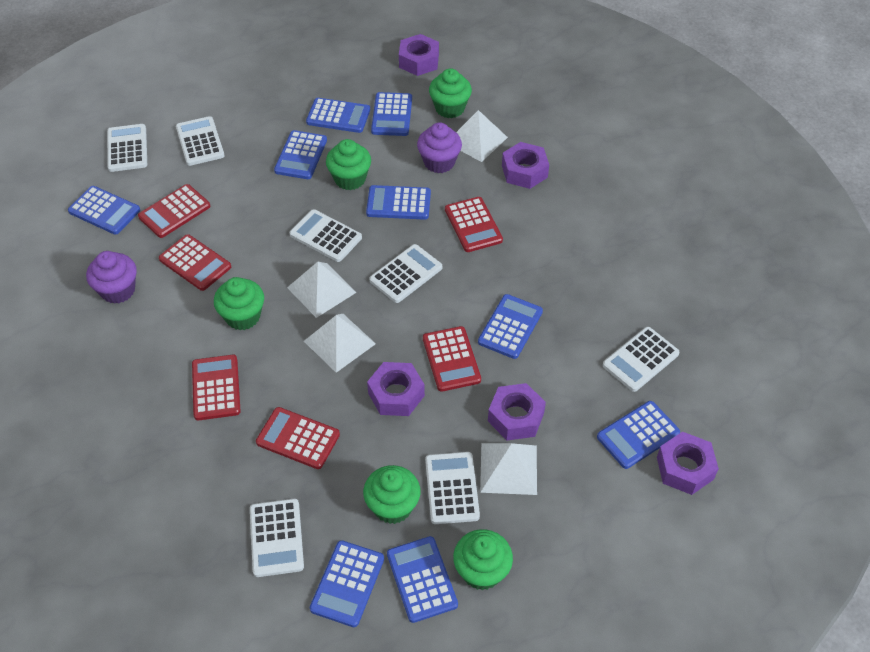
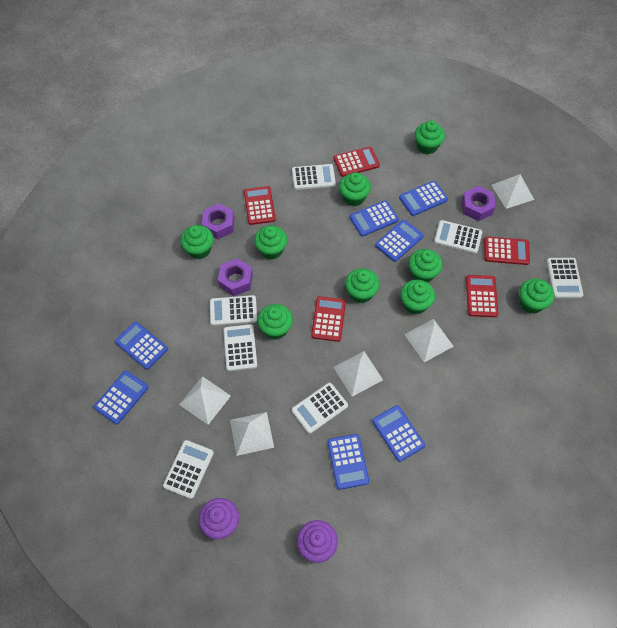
blue calculator: 9 -> 7
green cupcake: 5 -> 9
purple nut: 5 -> 3
red calculator: 6 -> 5
white pyramid: 4 -> 5

